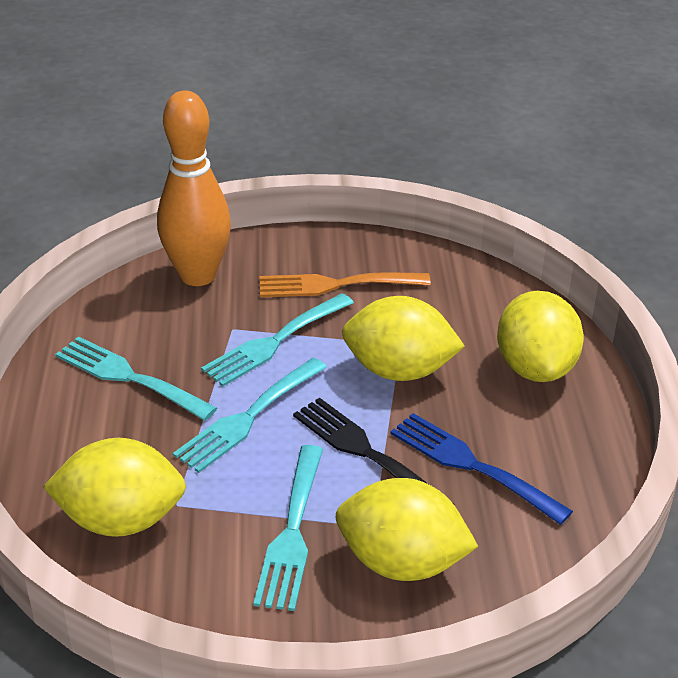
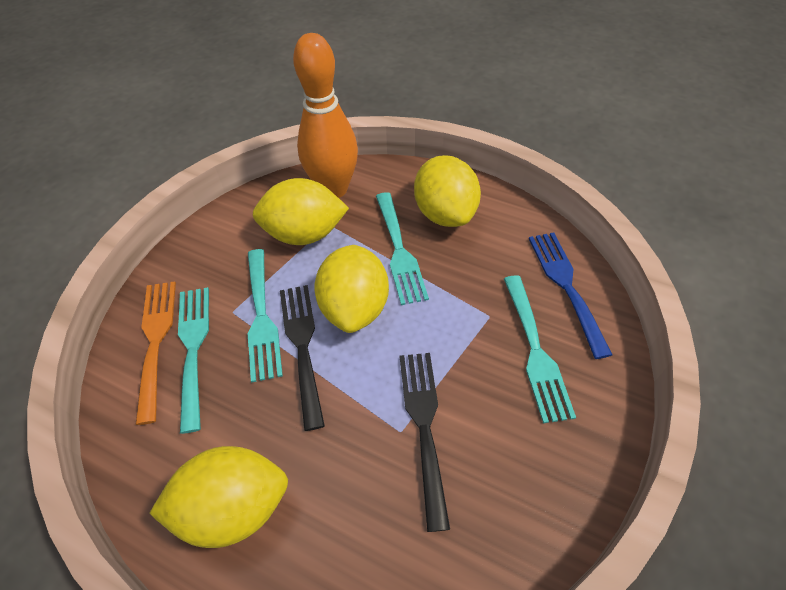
black fork: 1 -> 2

